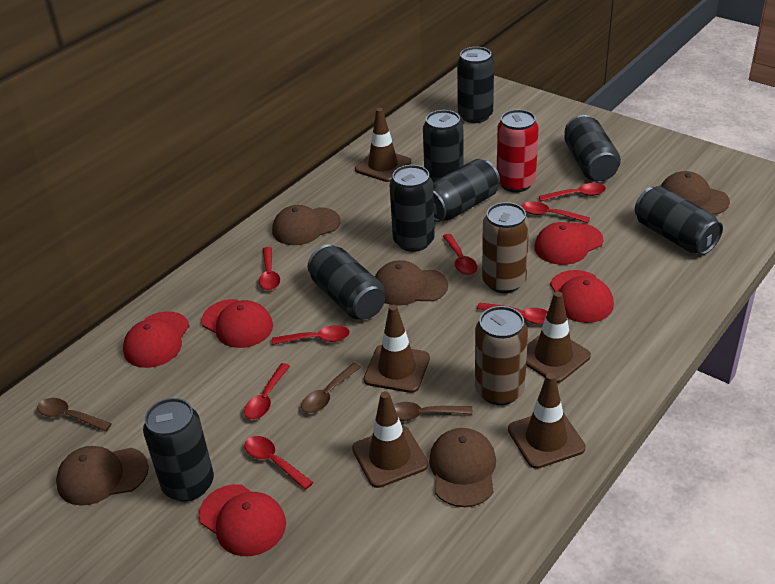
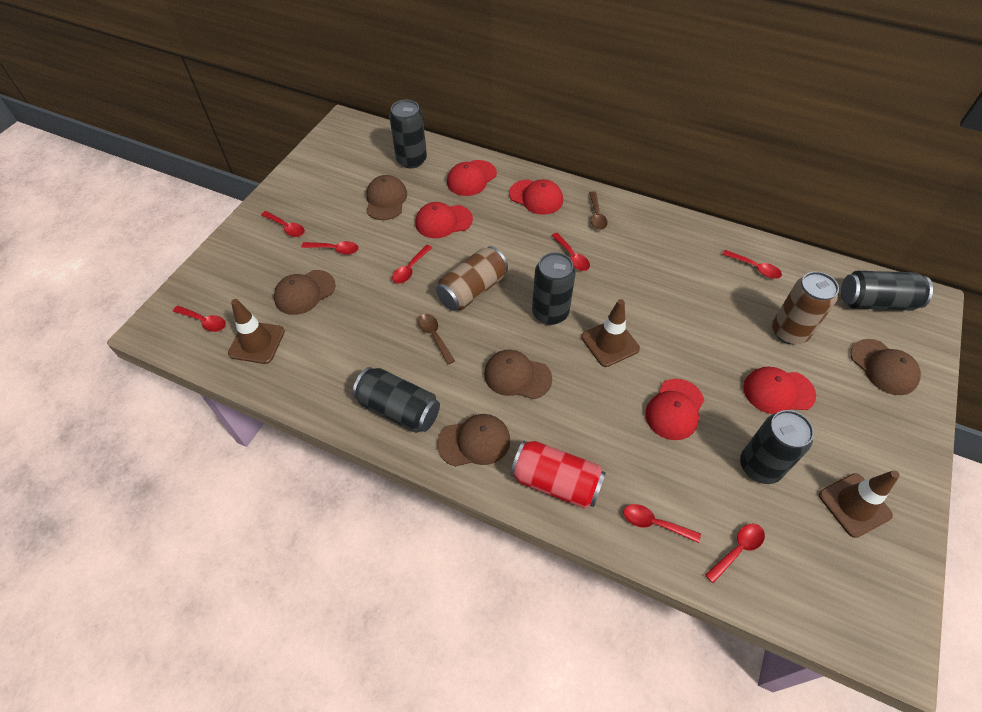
black can: 8 -> 5
brown spoon: 3 -> 2
brown traffic cone: 5 -> 3

